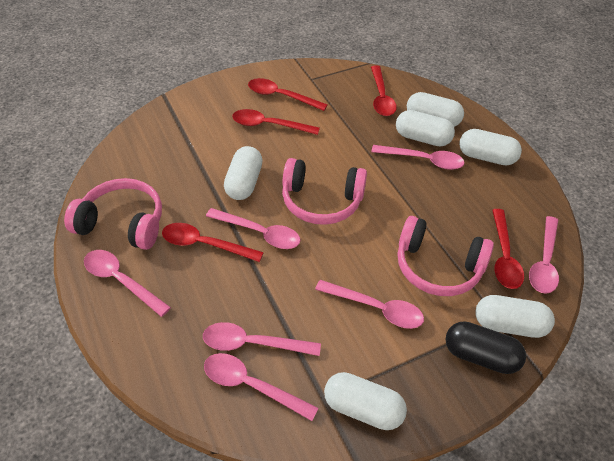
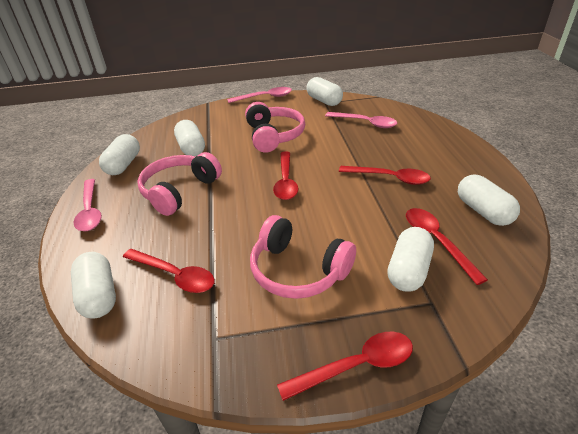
black capsule: 1 -> 0
pink spoon: 7 -> 3

